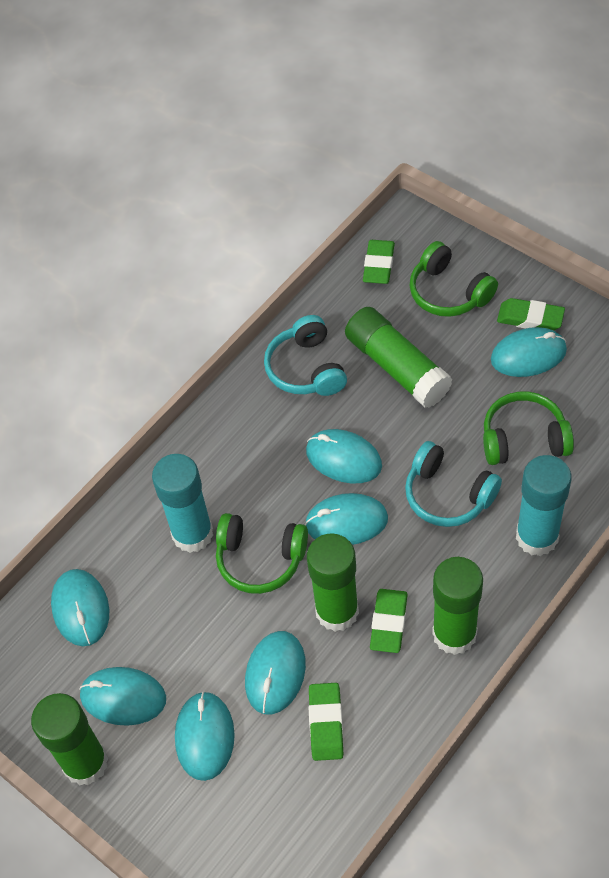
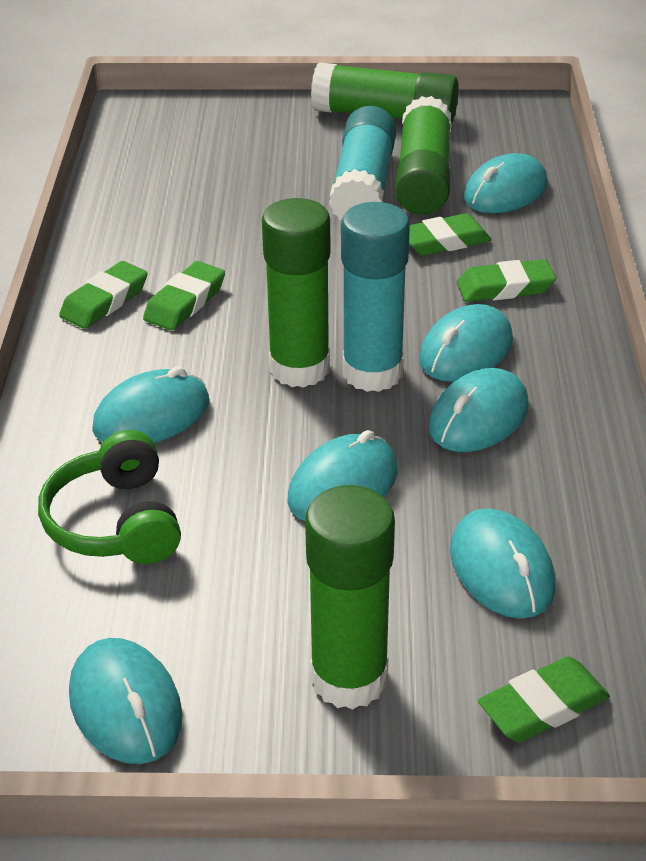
green eraser: 4 -> 5
green headphones: 3 -> 1
turquoise headphones: 2 -> 0

